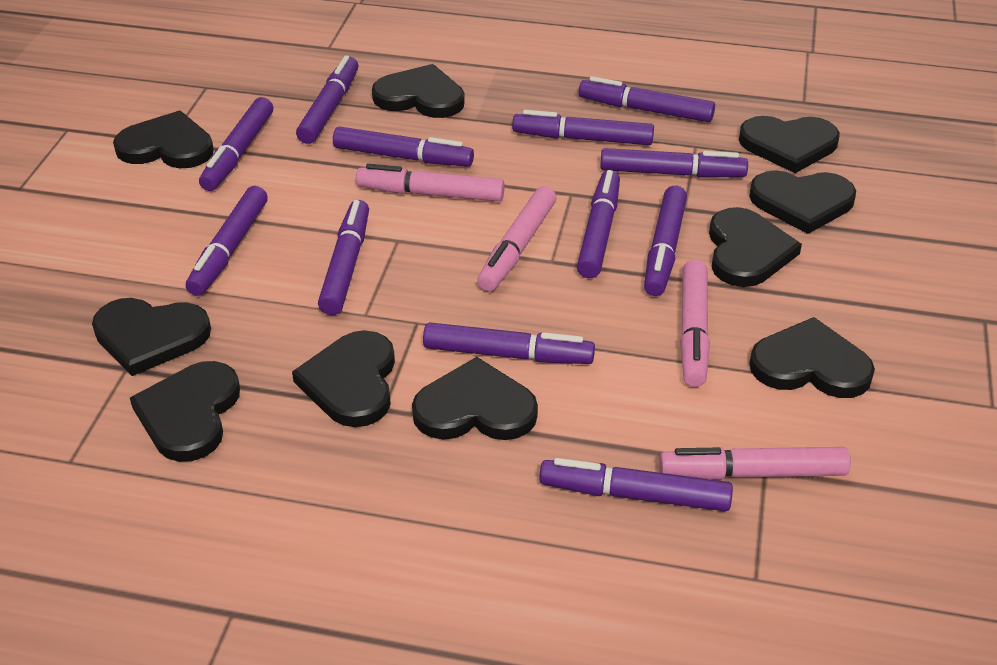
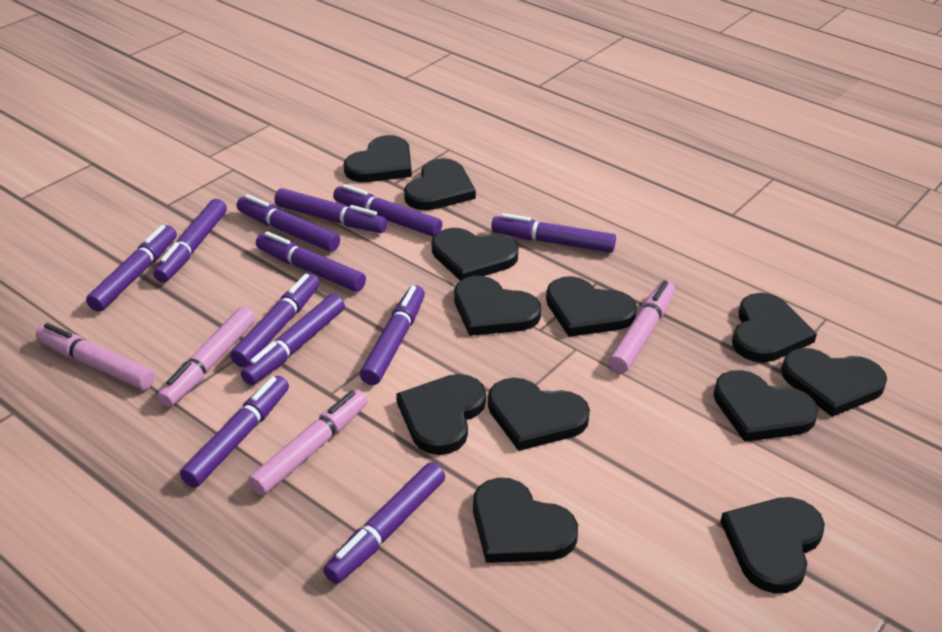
black heart: 10 -> 12

